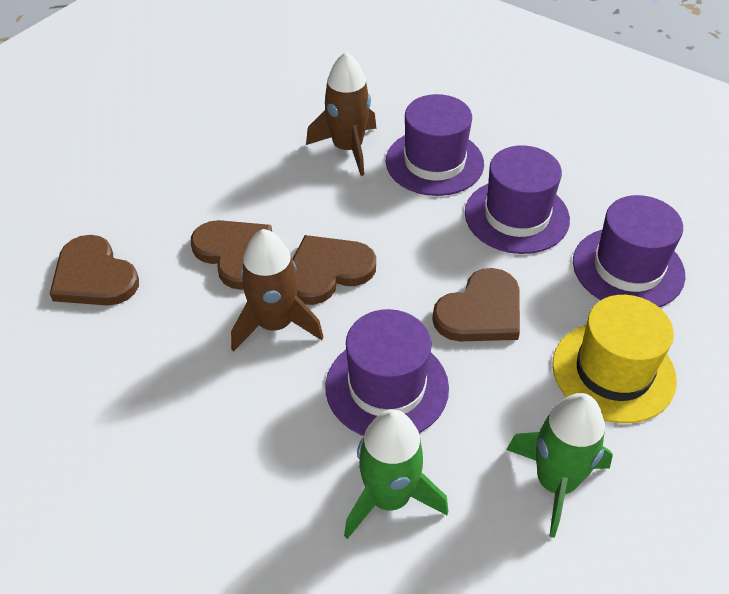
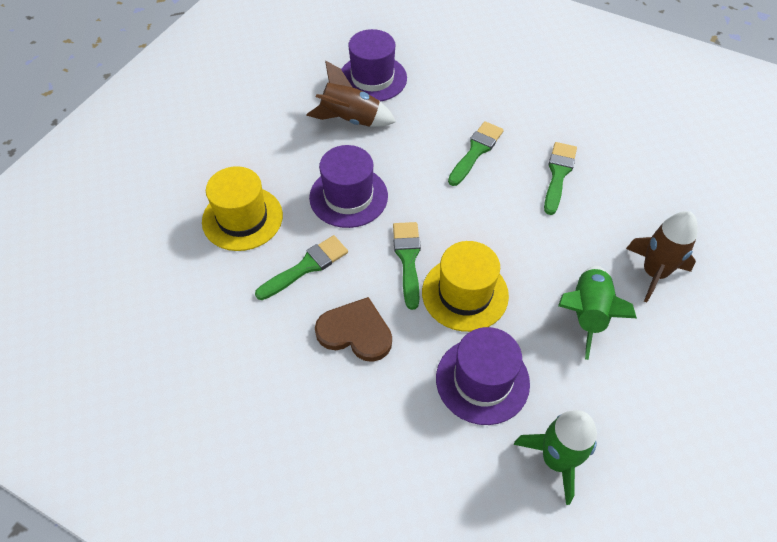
brown heart: 4 -> 1
green brush: 0 -> 4
purple hat: 4 -> 3
yellow hat: 1 -> 2

